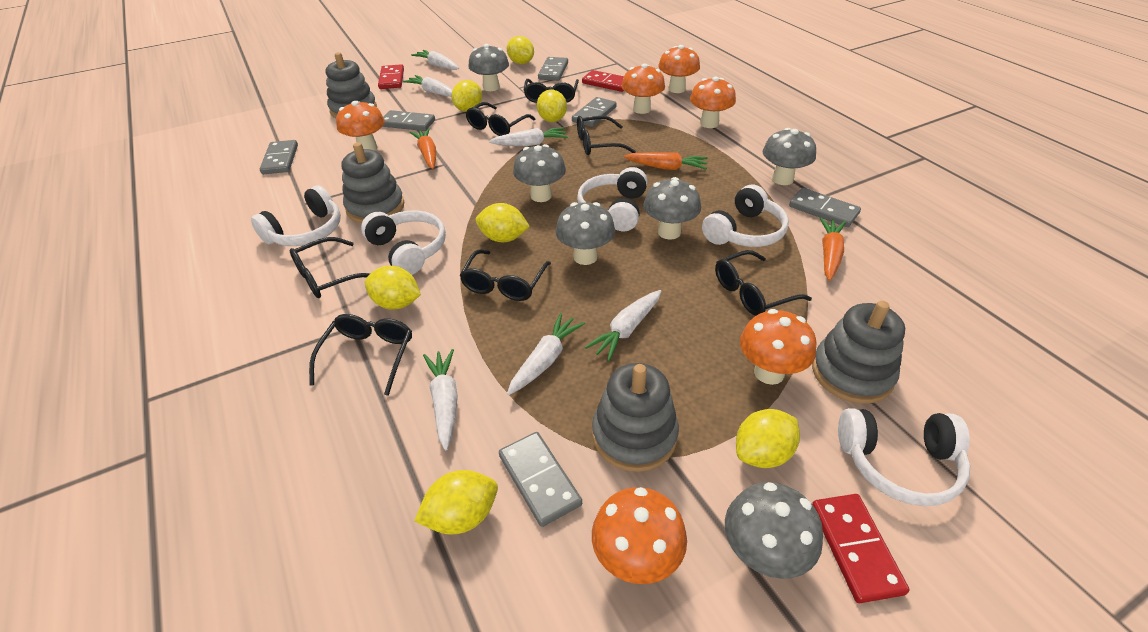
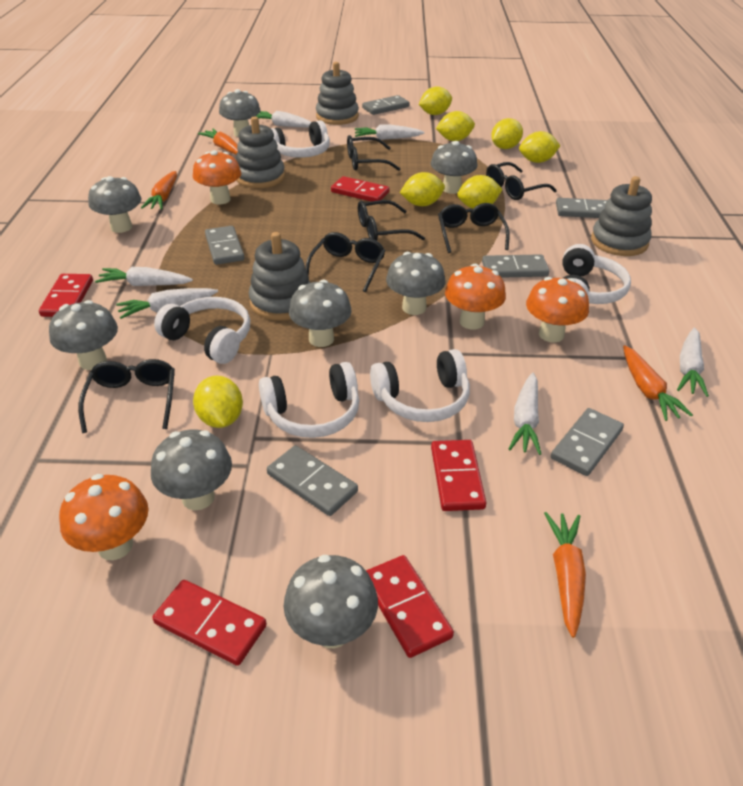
black glasses: 7 -> 6
grey mushroom: 6 -> 8
orange carrot: 3 -> 4
orange mushroom: 6 -> 4
red domino: 3 -> 5

